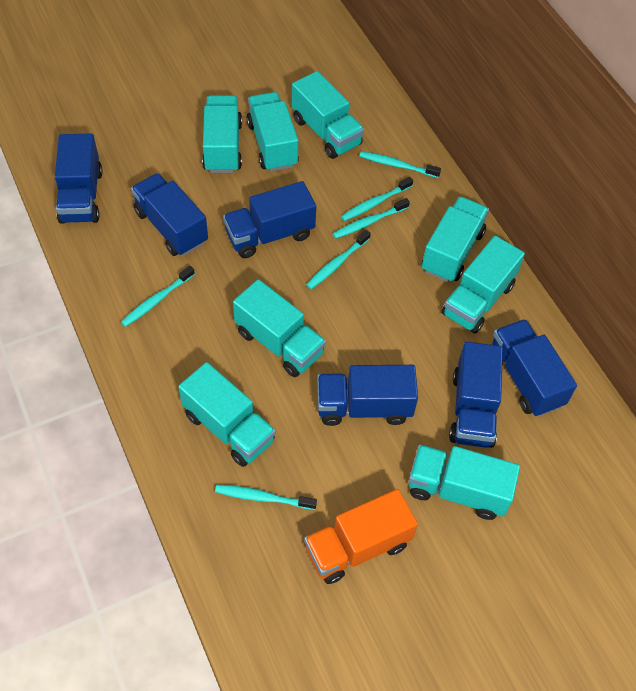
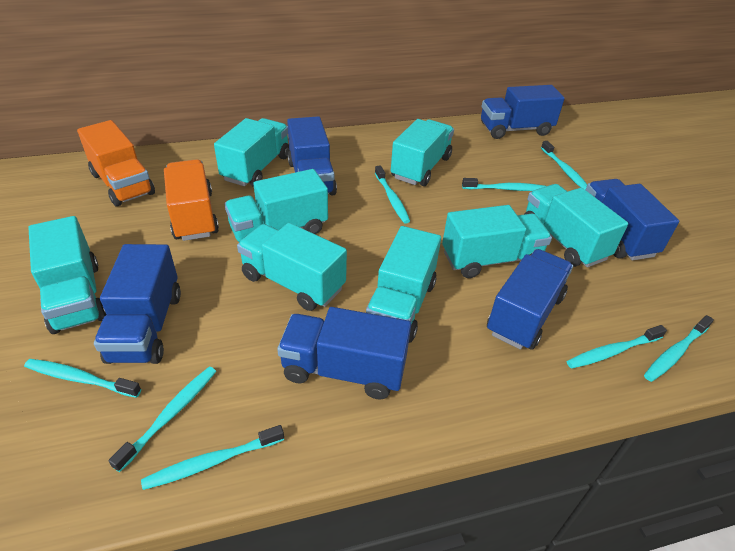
orange truck: 1 -> 2
turquoise toothbrush: 6 -> 8

